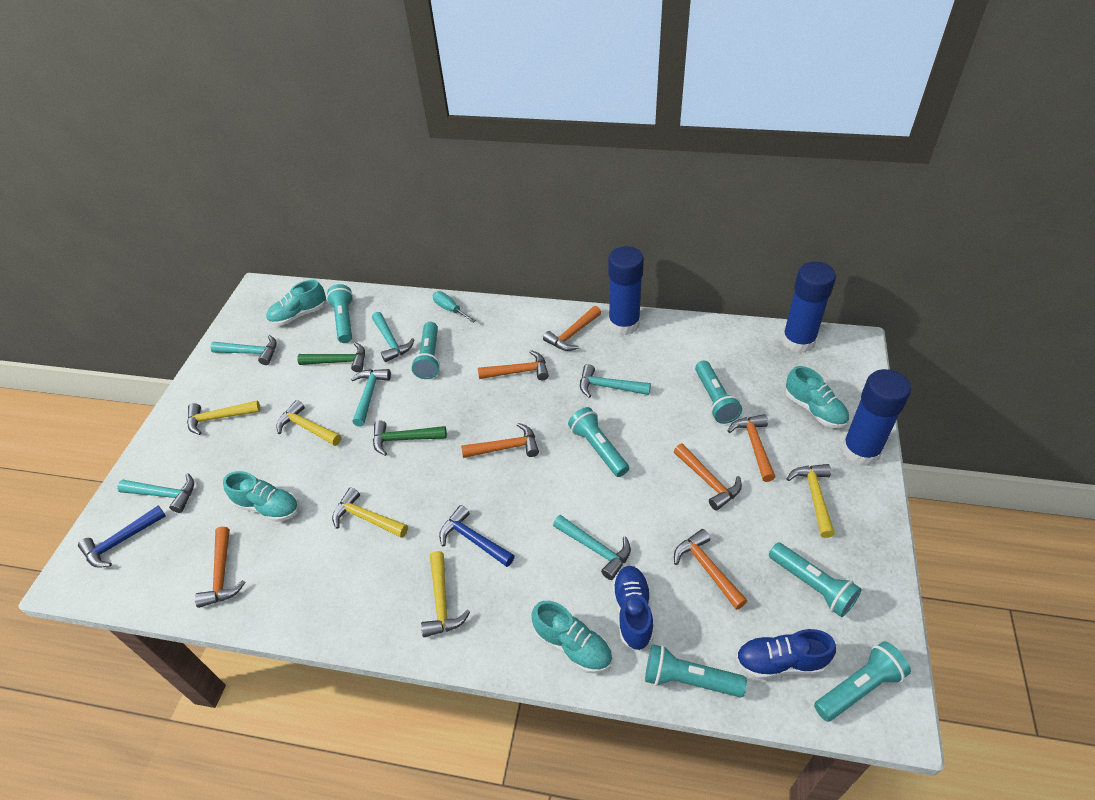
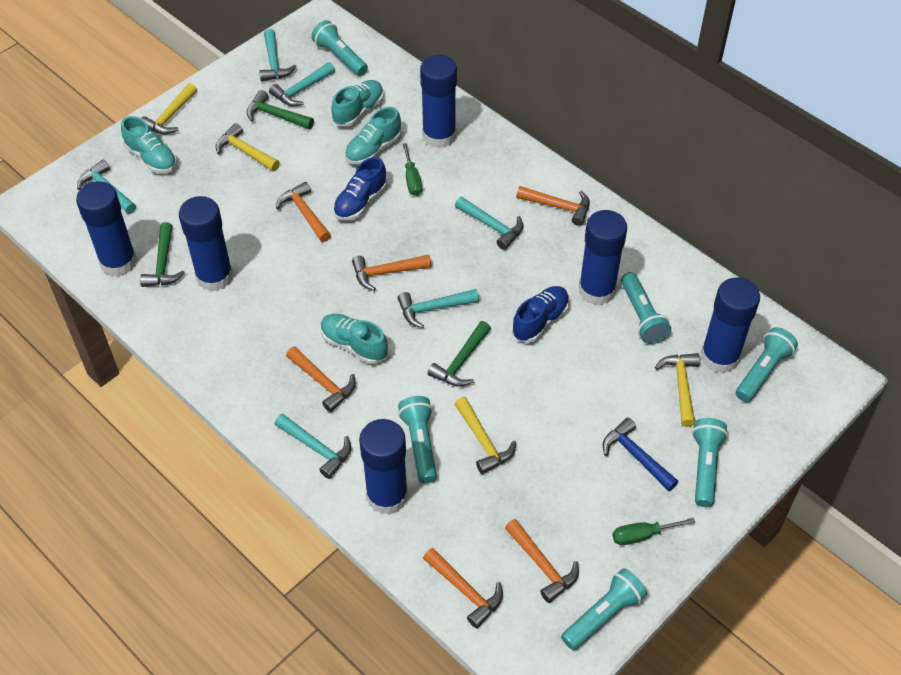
blue glue stick: 3 -> 6
blue hammer: 2 -> 1
green hammer: 2 -> 3
green screwdriver: 0 -> 2
orange hammer: 7 -> 6
turquoise flashlight: 7 -> 6
turquoise screwdriver: 1 -> 0
yellow hammer: 5 -> 4

